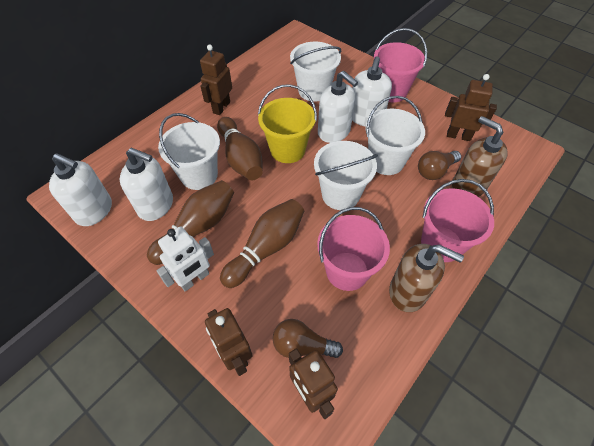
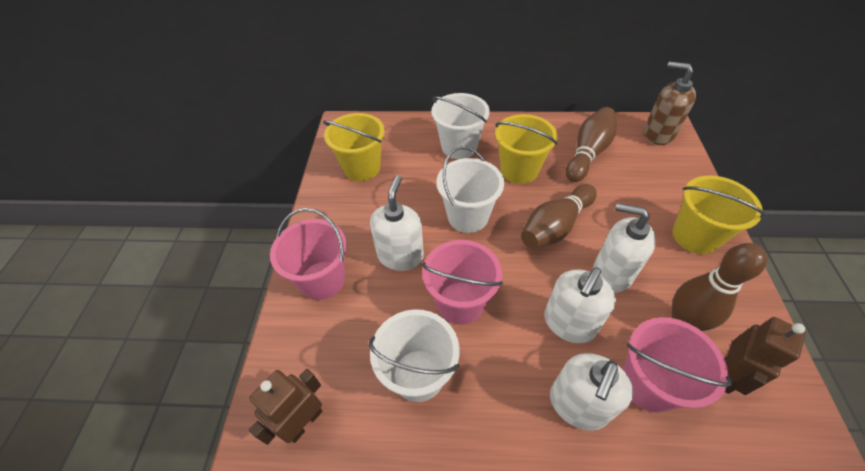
brown light bulb: 2 -> 0
brown robot: 4 -> 2
brown soap dispenser: 2 -> 1
white bucket: 4 -> 3
white robot: 1 -> 0
yellow bucket: 1 -> 3

